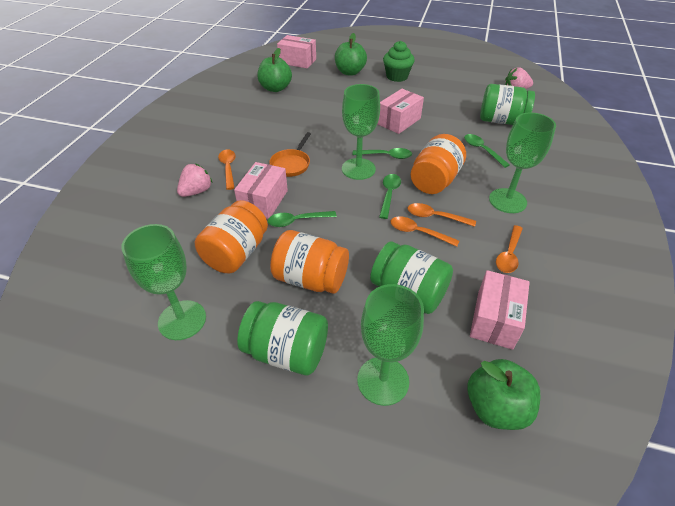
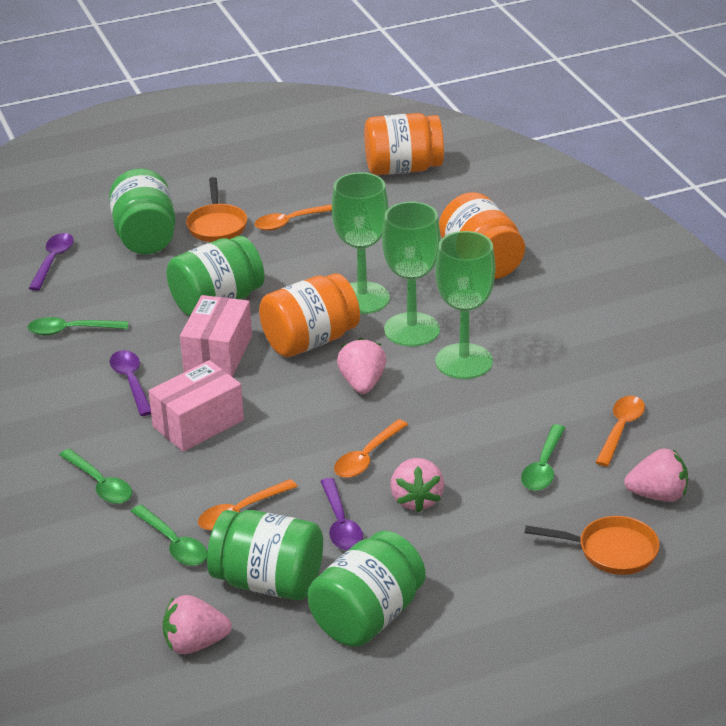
green apple: 3 -> 0
green cupcake: 1 -> 0
green goblet: 4 -> 3
green jar: 3 -> 4
orange pan: 1 -> 2
pink box: 4 -> 2
pink strawberry: 2 -> 4
purple spoon: 0 -> 3

